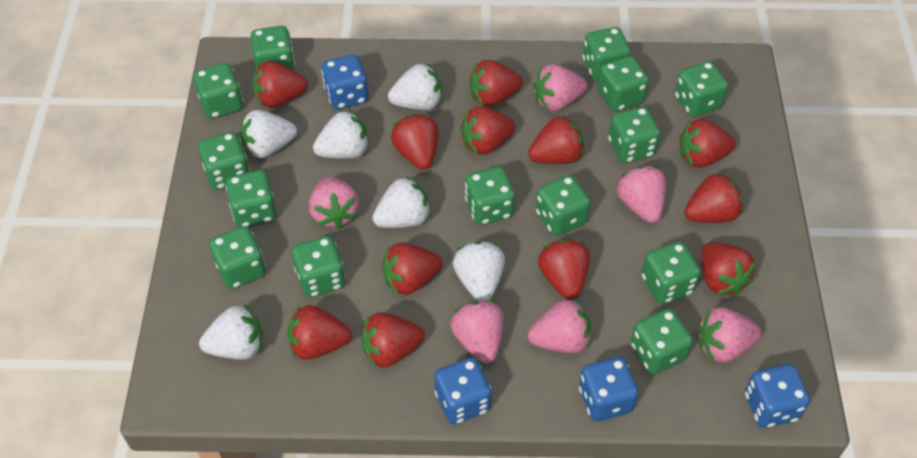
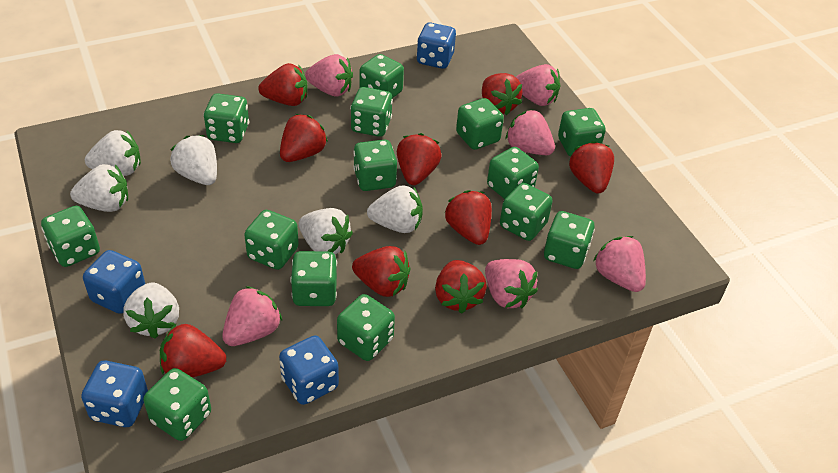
red strawberry: 12 -> 9

